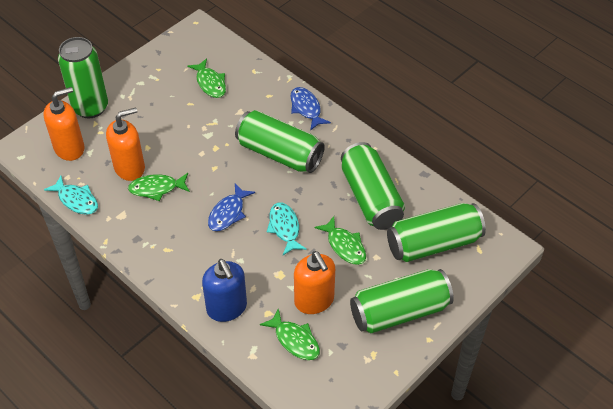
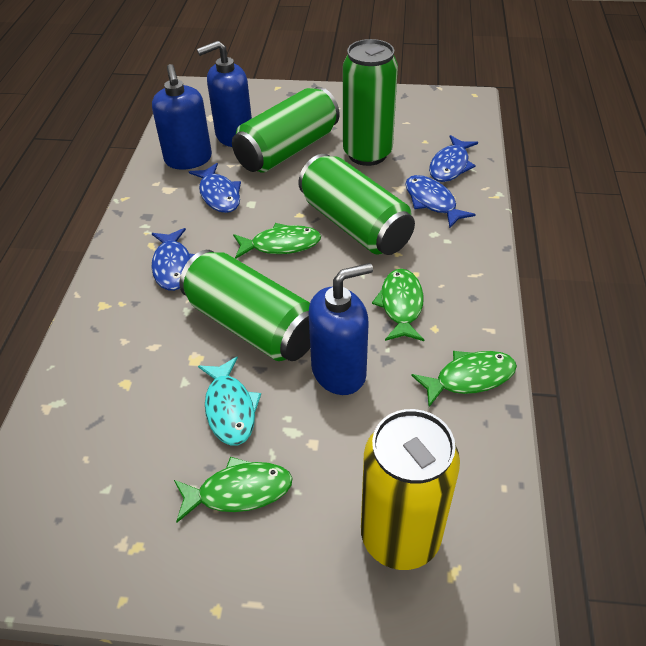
blue fish: 2 -> 4
blue soap dispenser: 1 -> 3
green can: 5 -> 4
orange soap dispenser: 3 -> 0
turquoise fish: 2 -> 1
yellow can: 0 -> 1

